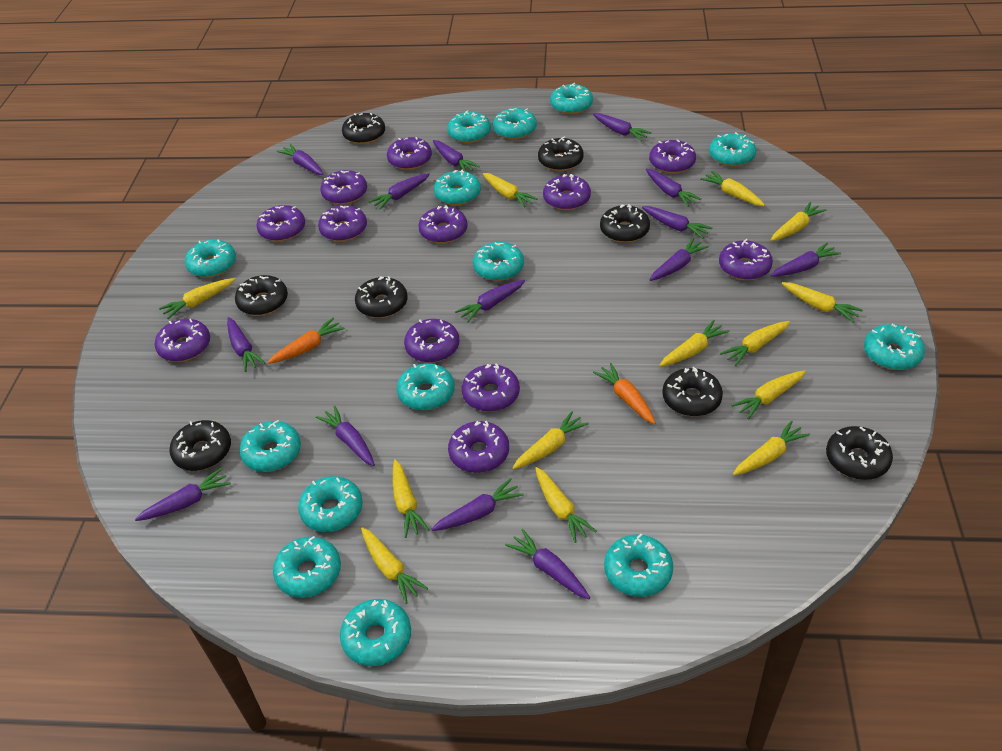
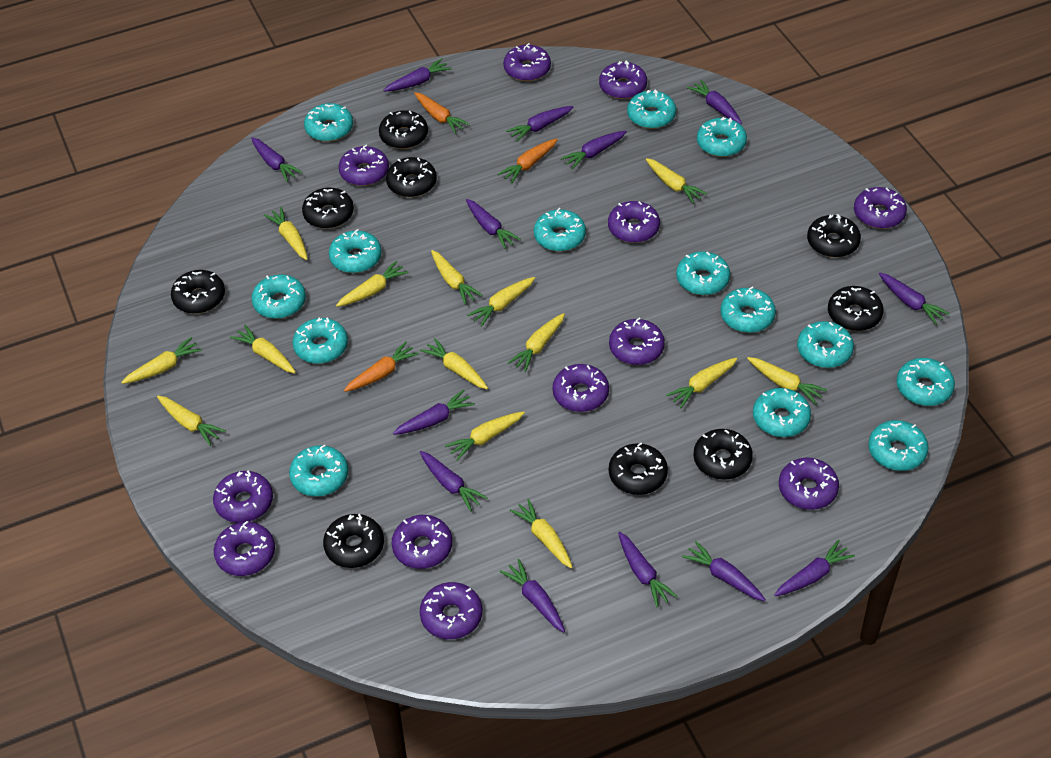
black donut: 8 -> 9
orange carrot: 2 -> 3
purple carrot: 14 -> 13
yellow carrot: 13 -> 14

